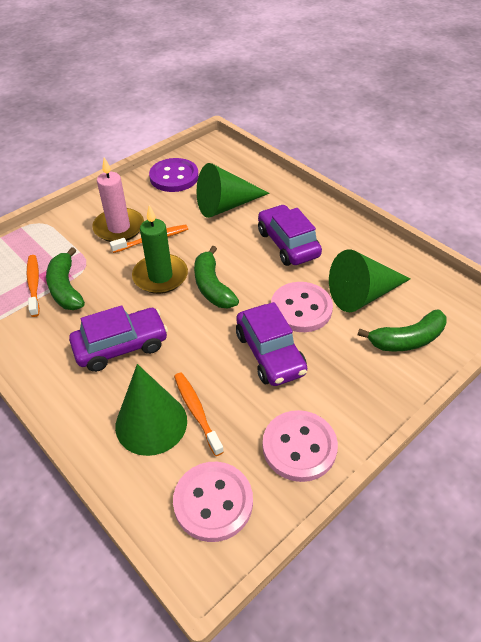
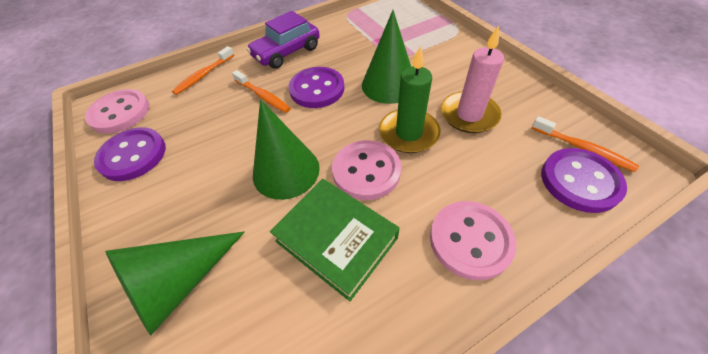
green banana: 3 -> 0
green book: 0 -> 1
purple button: 1 -> 3
purple car: 3 -> 1

